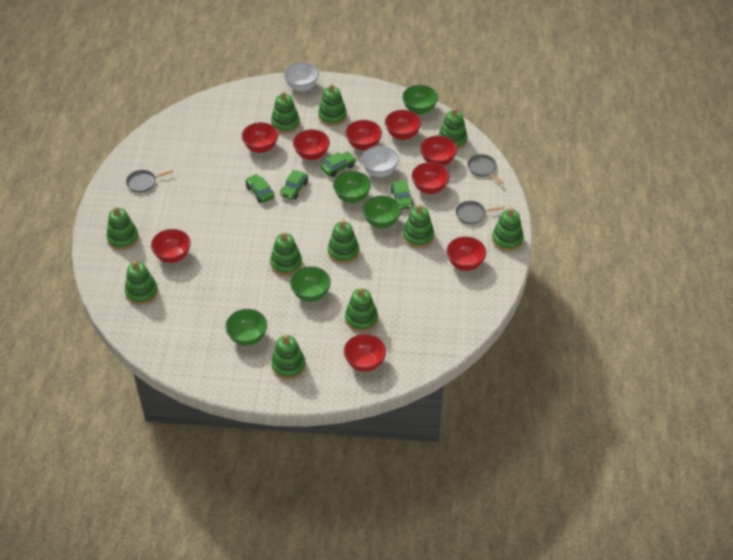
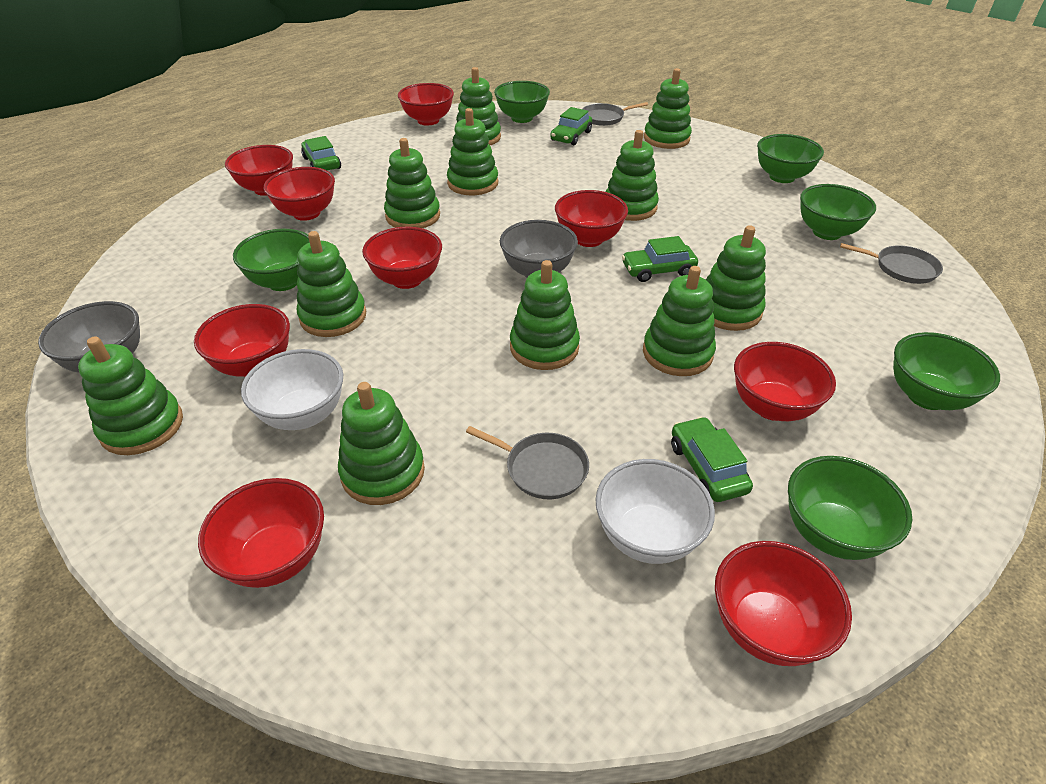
green bowl: 5 -> 6
grey bowl: 0 -> 2

